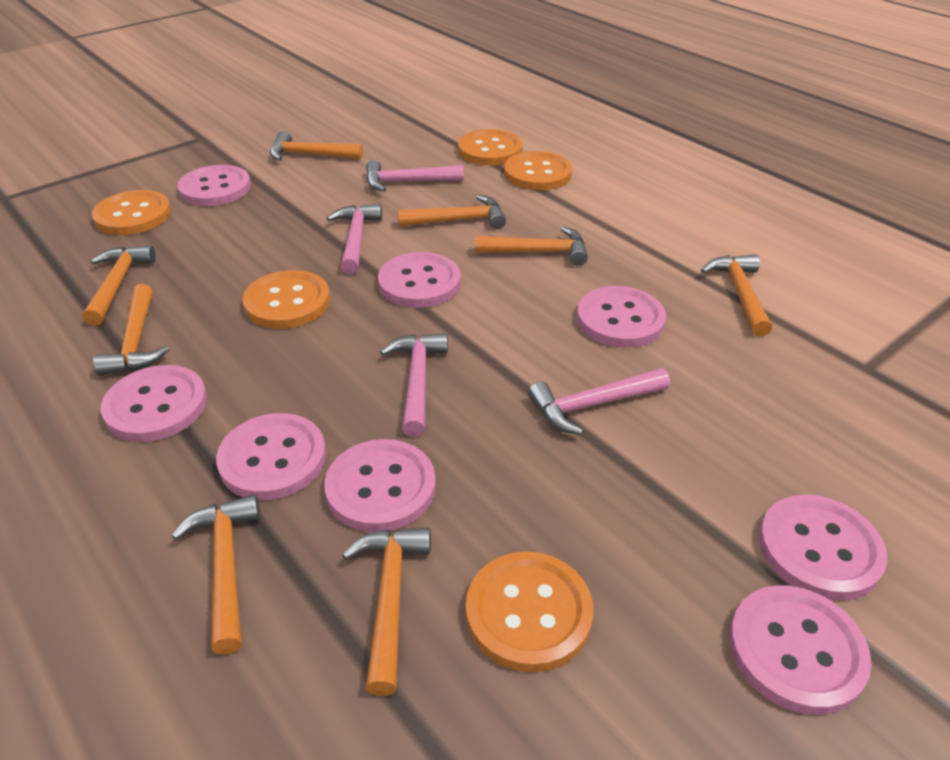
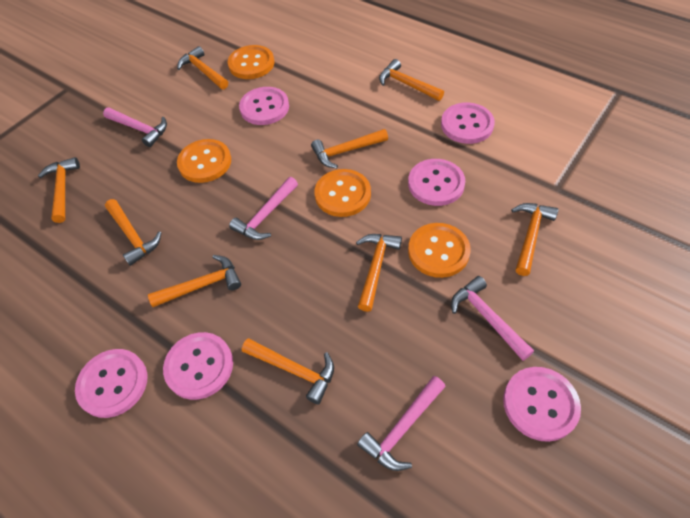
orange button: 5 -> 4
orange hammer: 8 -> 9
pink button: 8 -> 6

